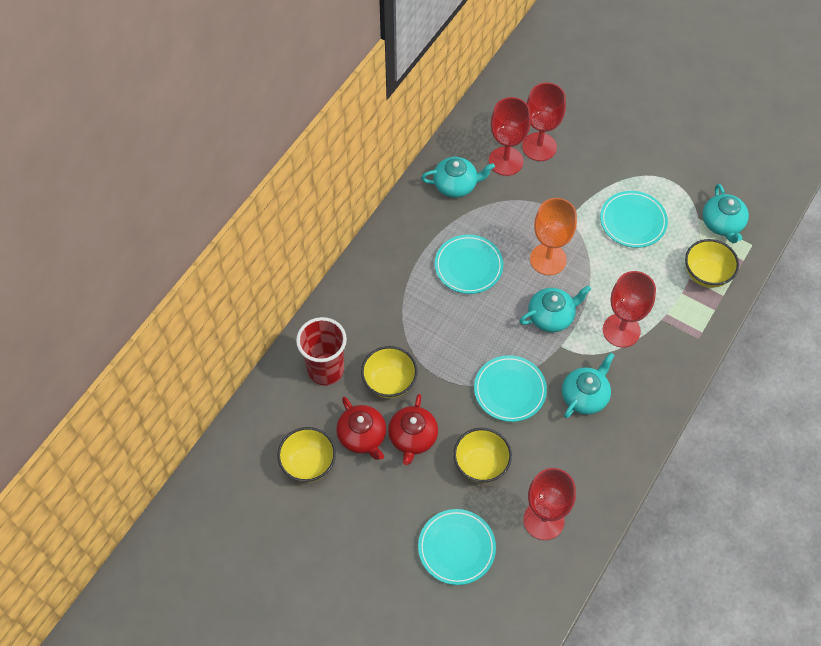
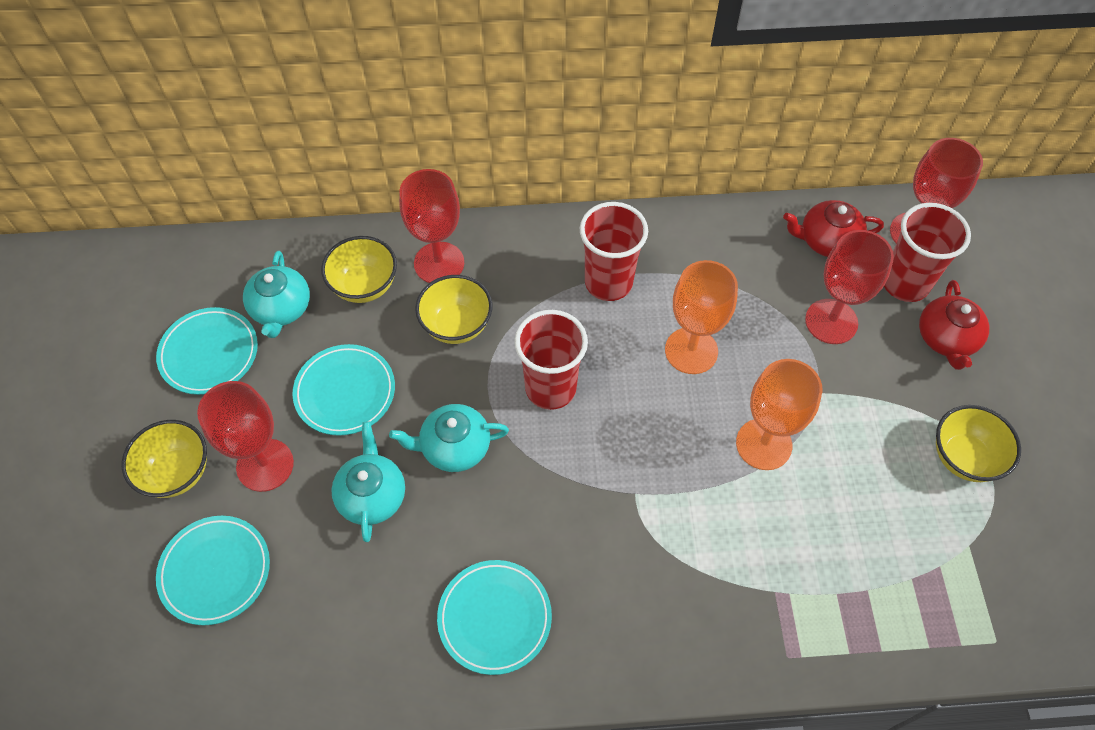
orange goblet: 1 -> 2
red cup: 1 -> 3
turquoise teapot: 4 -> 3

